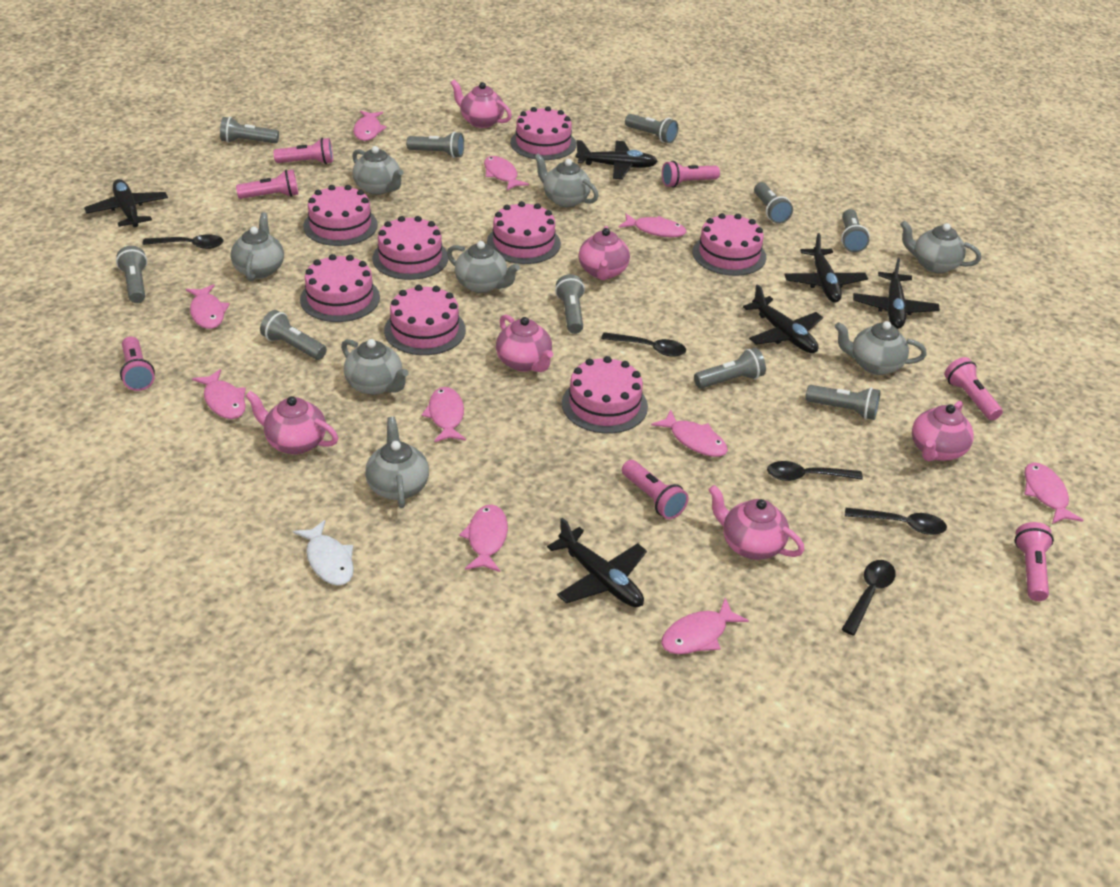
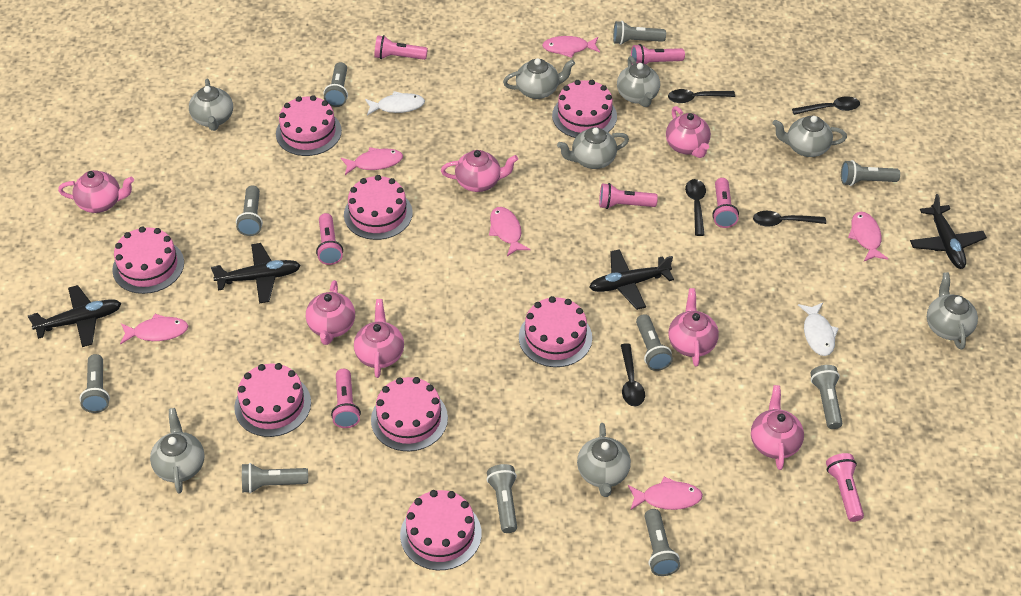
black plane: 6 -> 4
pink fish: 10 -> 6
pink teapot: 6 -> 7
white fish: 1 -> 2

